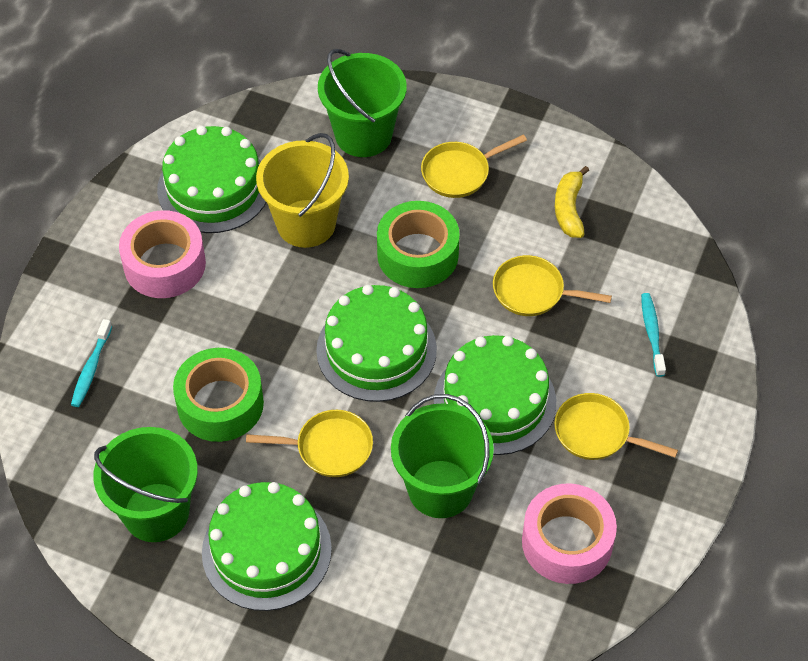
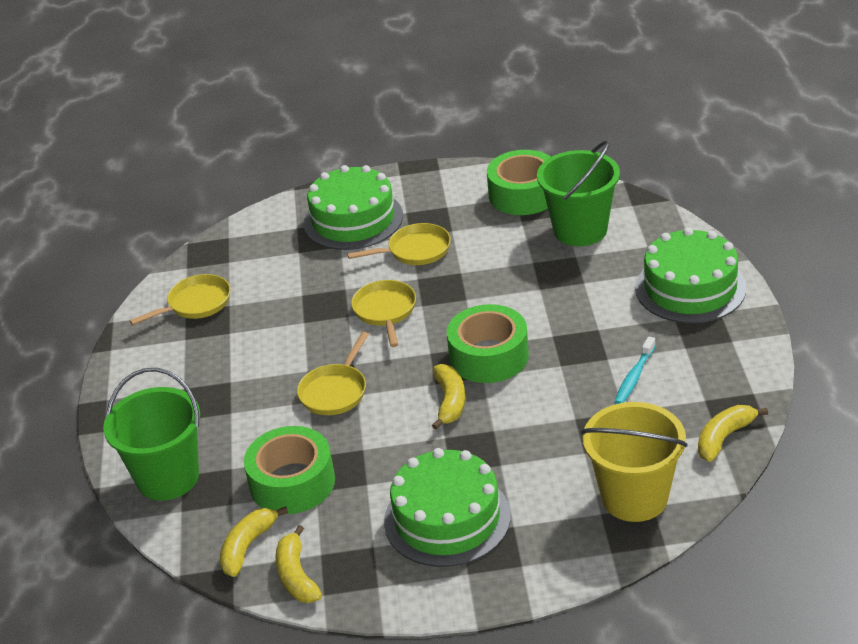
green bucket: 3 -> 2
green cake: 4 -> 3
green tape: 2 -> 3
pink tape: 2 -> 0
turquoise toothbrush: 2 -> 1
yellow banana: 1 -> 4

